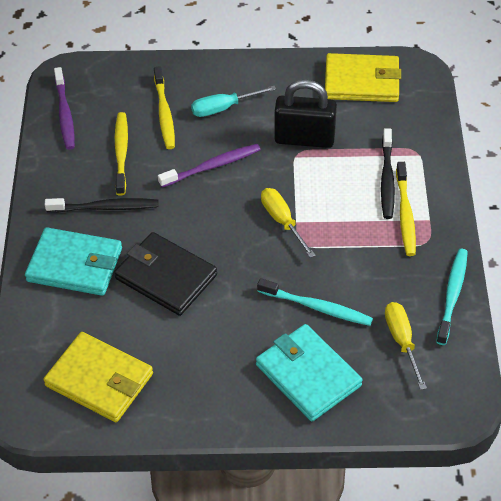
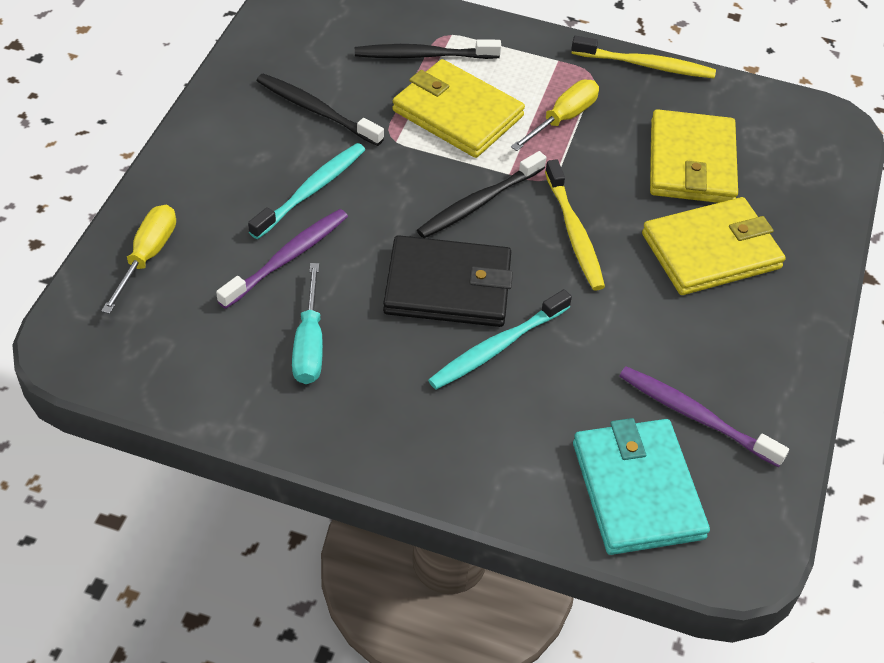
black padlock: 1 -> 0
black toothbrush: 2 -> 3
turquoise wallet: 2 -> 1
yellow toothbrush: 3 -> 2
yellow wallet: 2 -> 3

